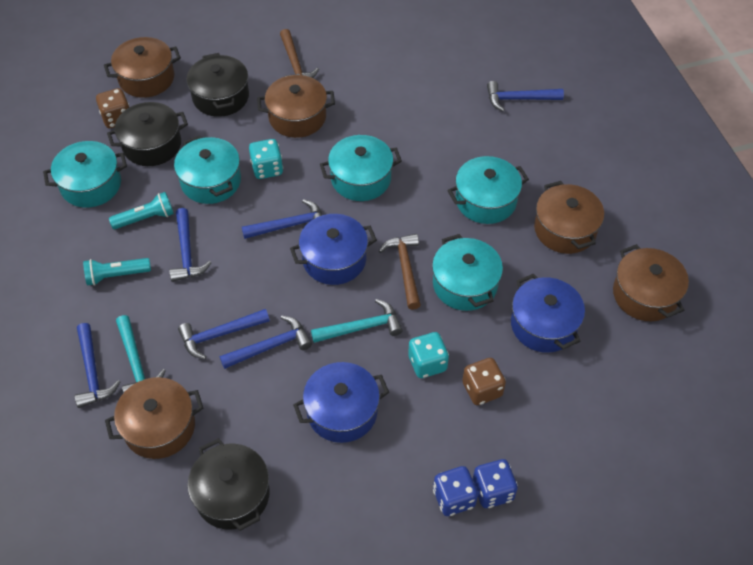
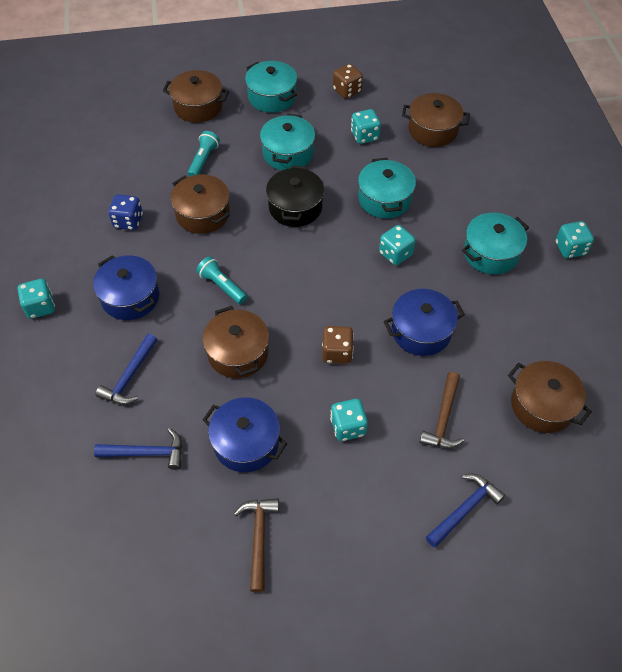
black pot: 3 -> 1
blue dice: 2 -> 1
blue hammer: 6 -> 3
turquoise dice: 2 -> 5
turquoise hammer: 2 -> 0
turquoise pot: 5 -> 4

